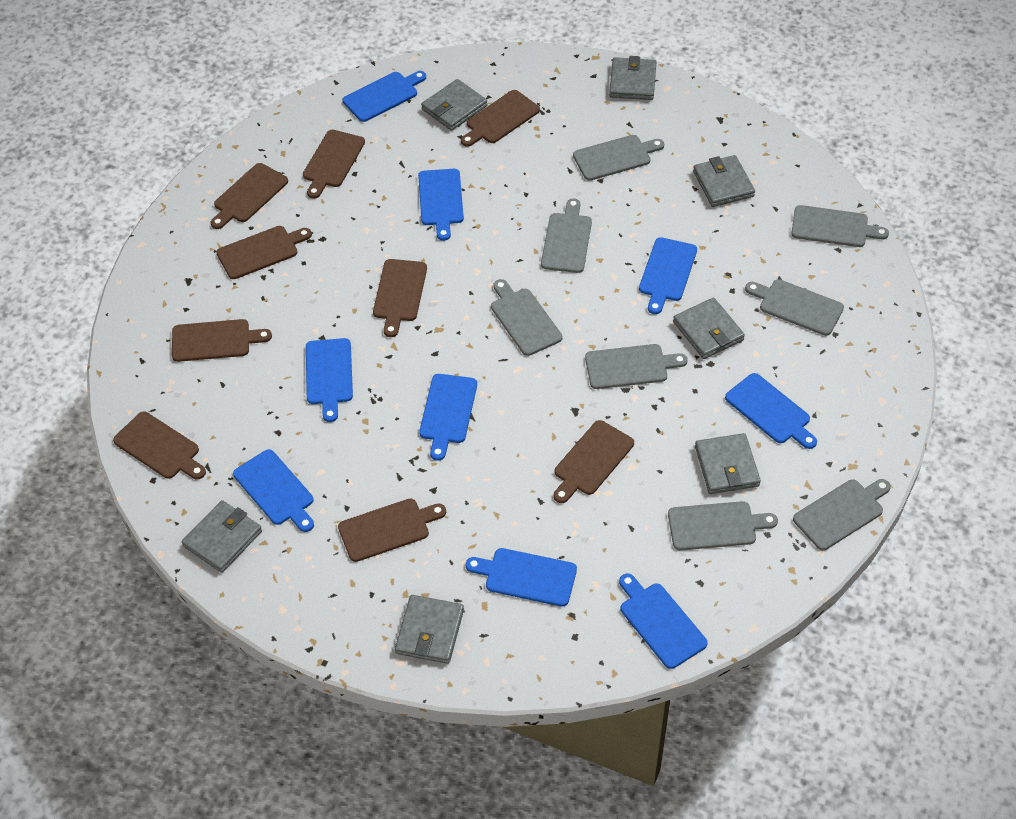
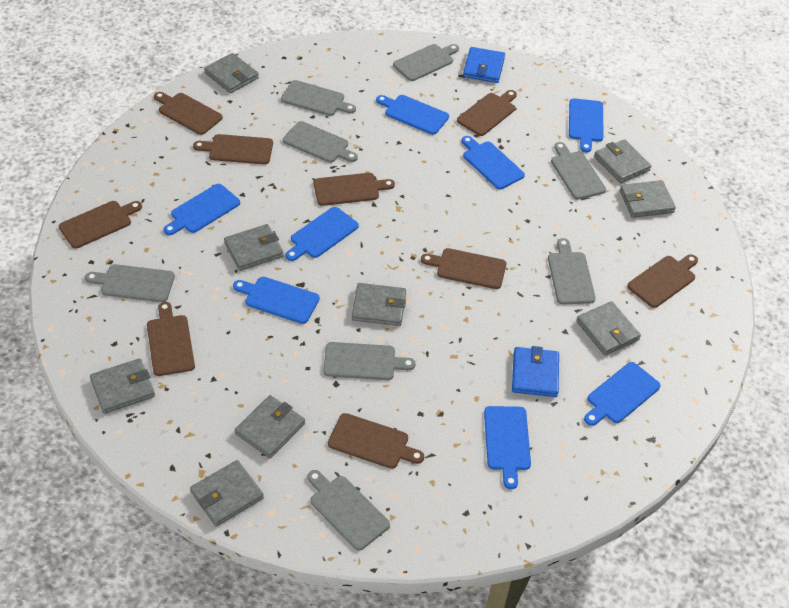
blue cutting board: 9 -> 8
blue wallet: 0 -> 2
grey wallet: 7 -> 9

